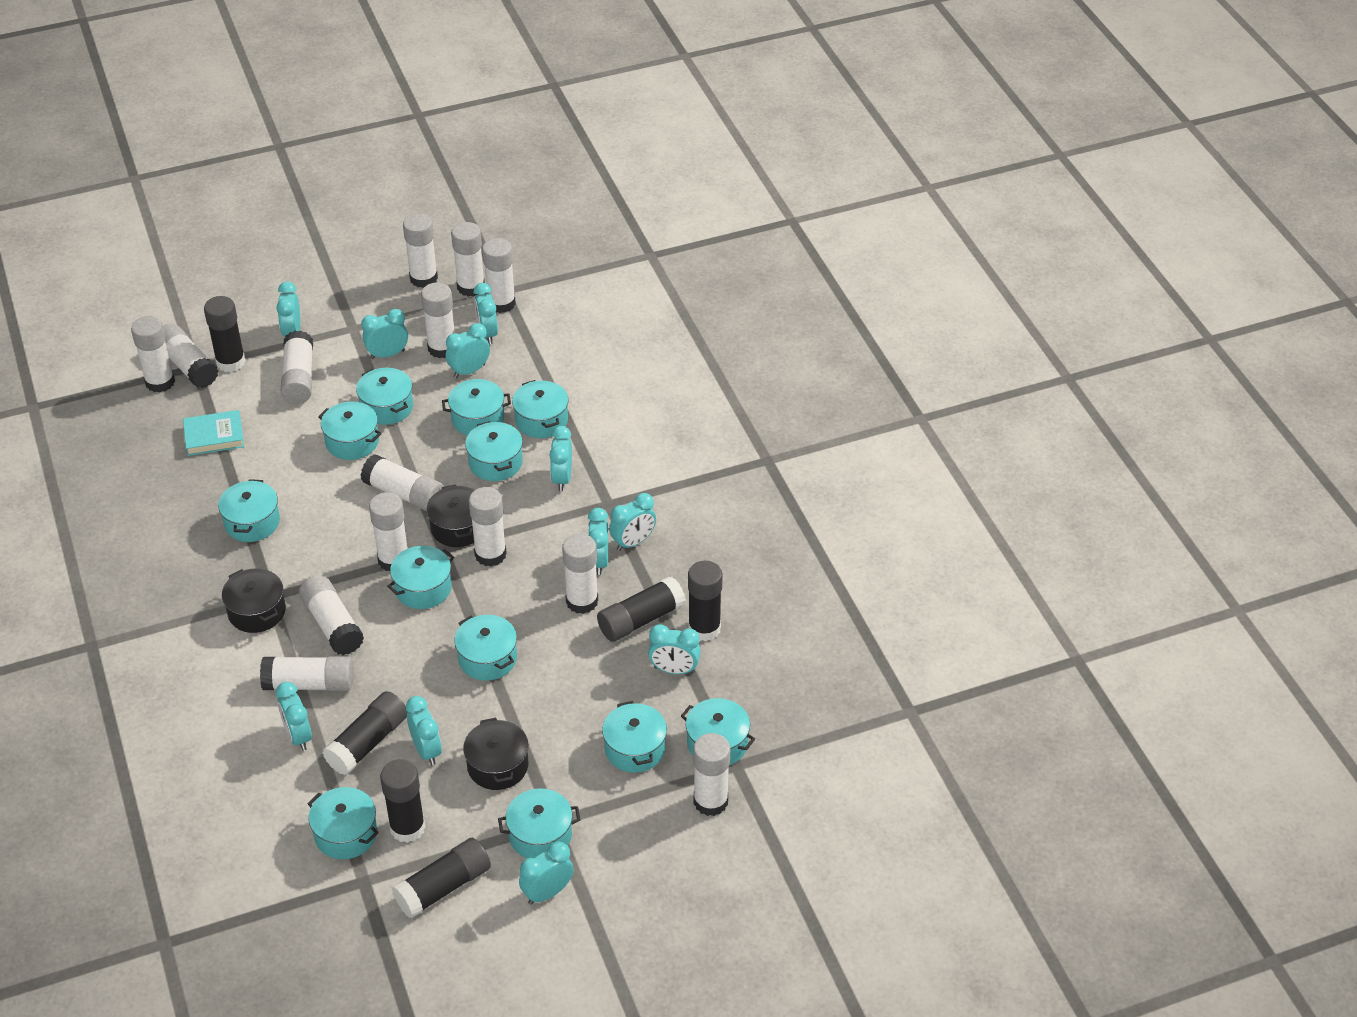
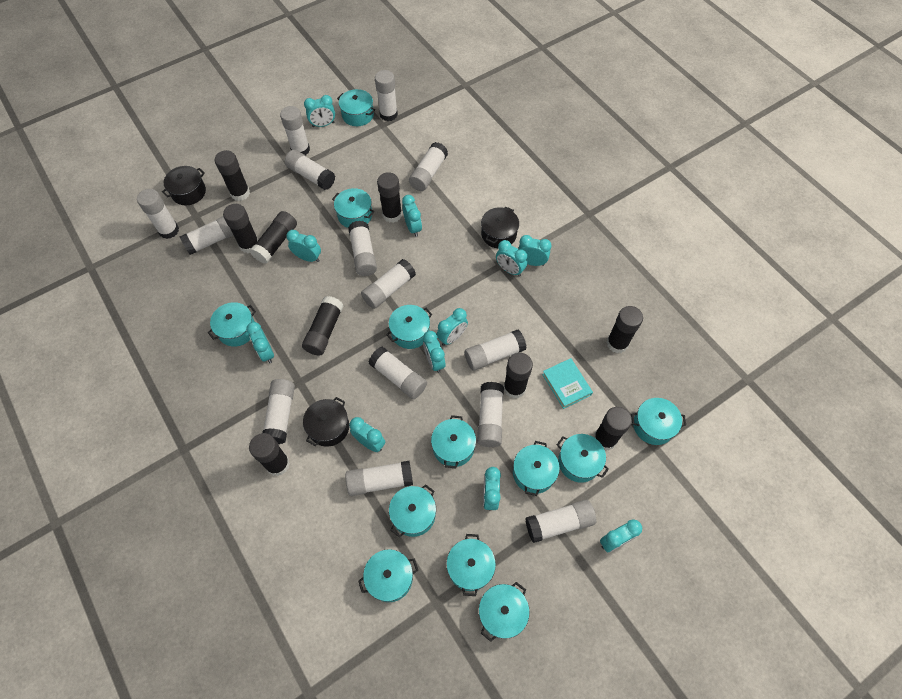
black glue stick: 6 -> 9

